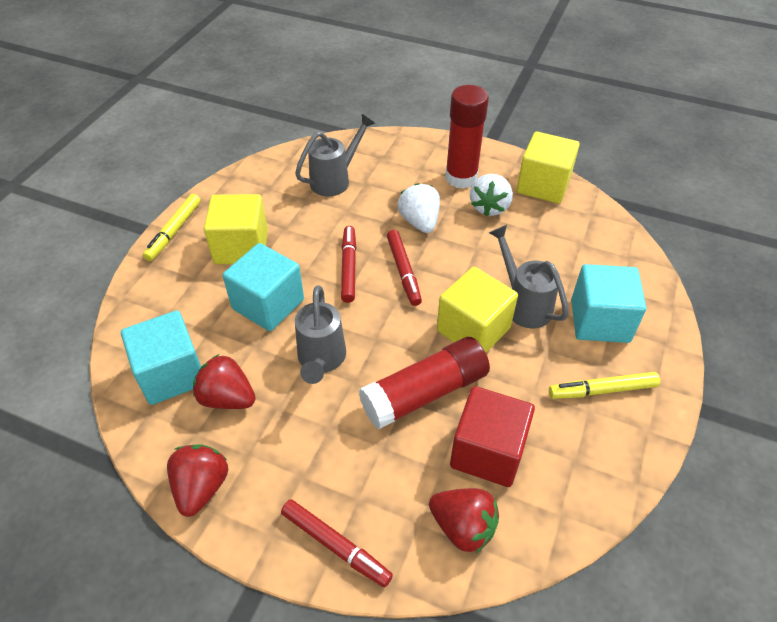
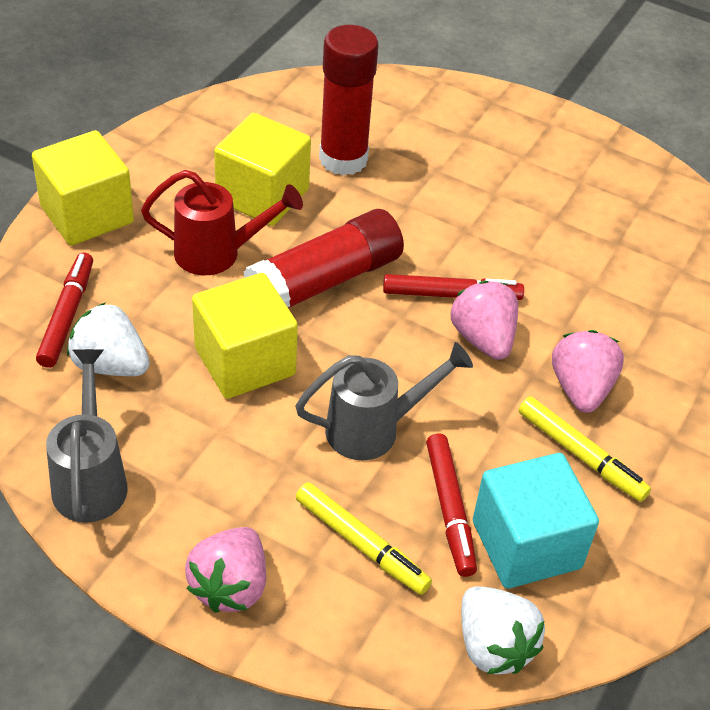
grey watering can: 3 -> 2
pink strawberry: 0 -> 3
red cube: 1 -> 0
red strawberry: 3 -> 0
red watering can: 0 -> 1
turquoise cube: 3 -> 1

